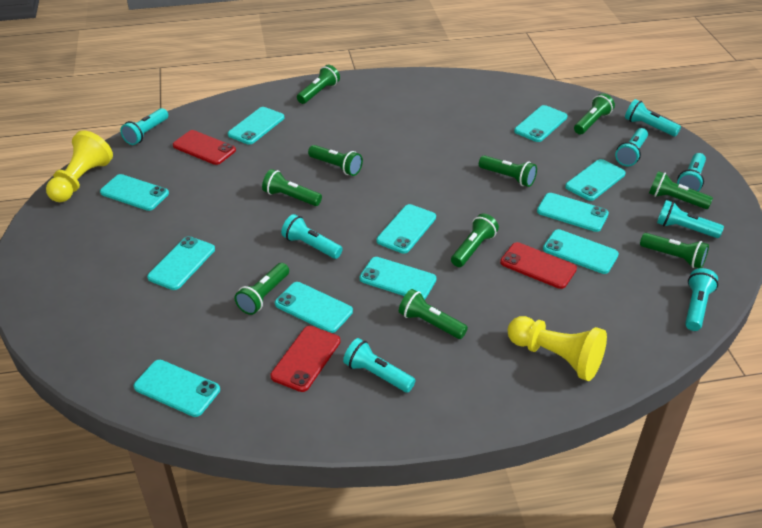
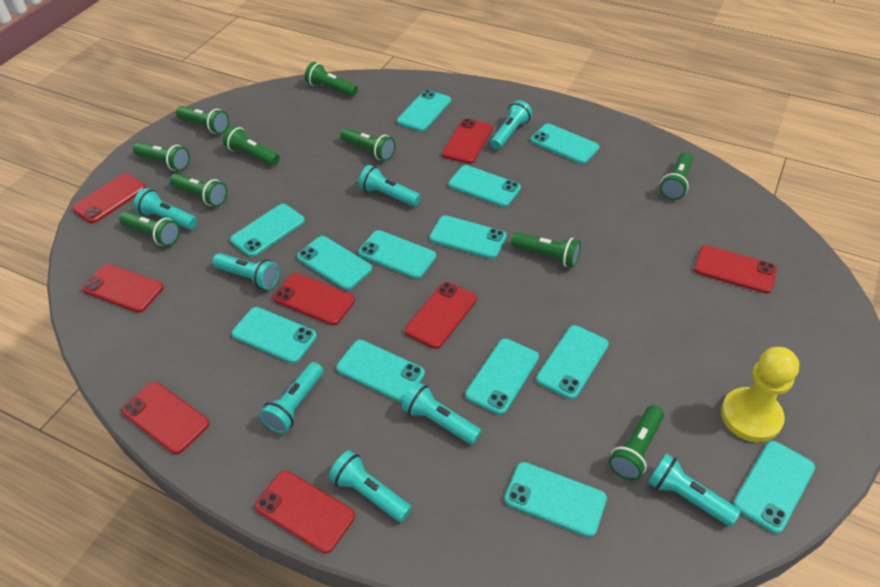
red phone: 3 -> 8
turquoise phone: 11 -> 13
yellow pawn: 2 -> 1

